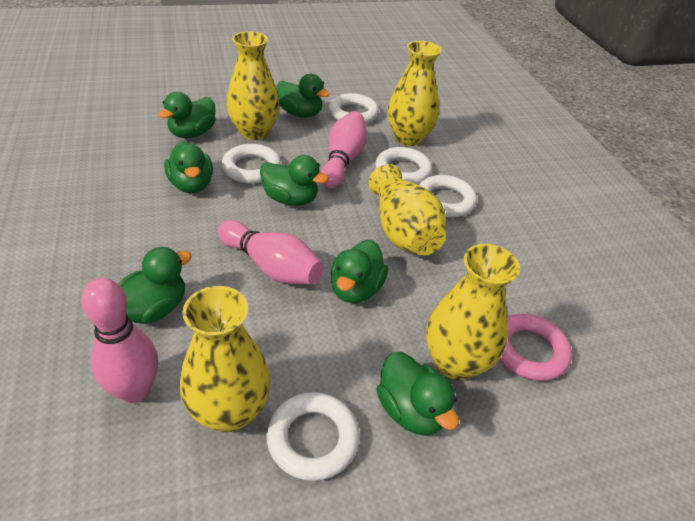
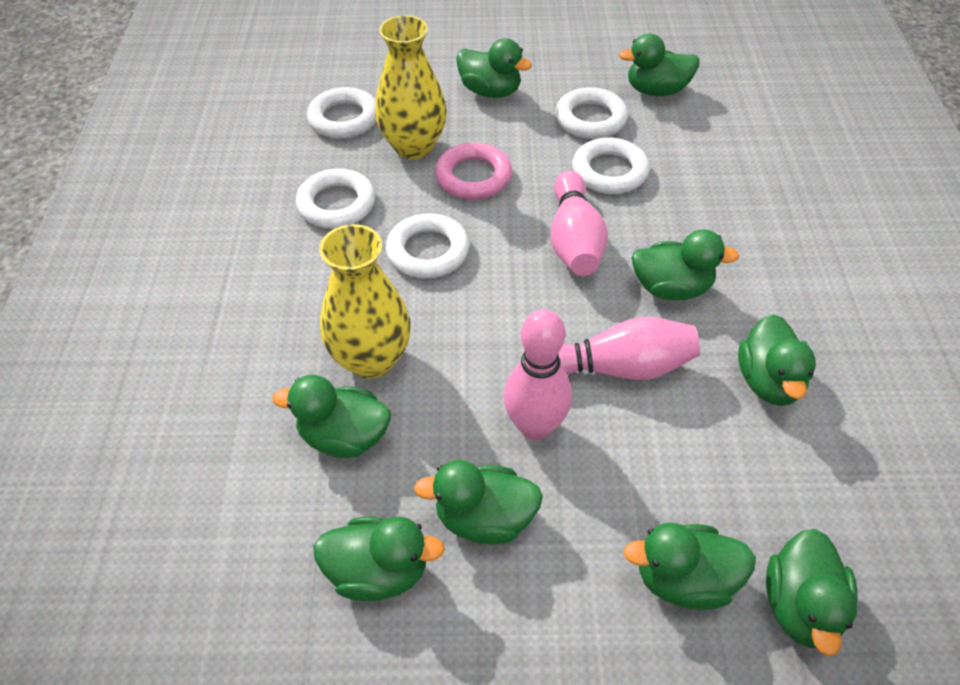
green duck: 7 -> 9
yellow vase: 5 -> 2

